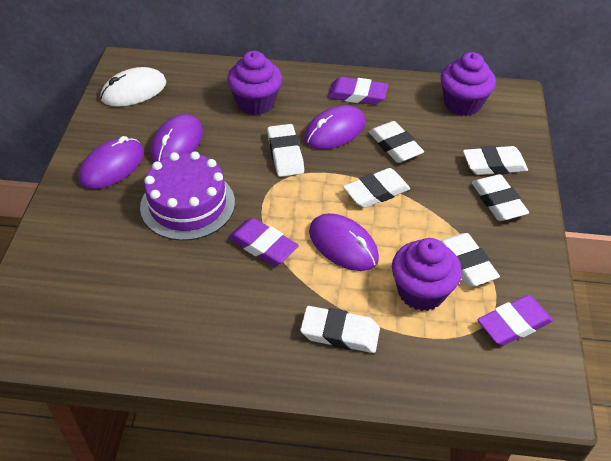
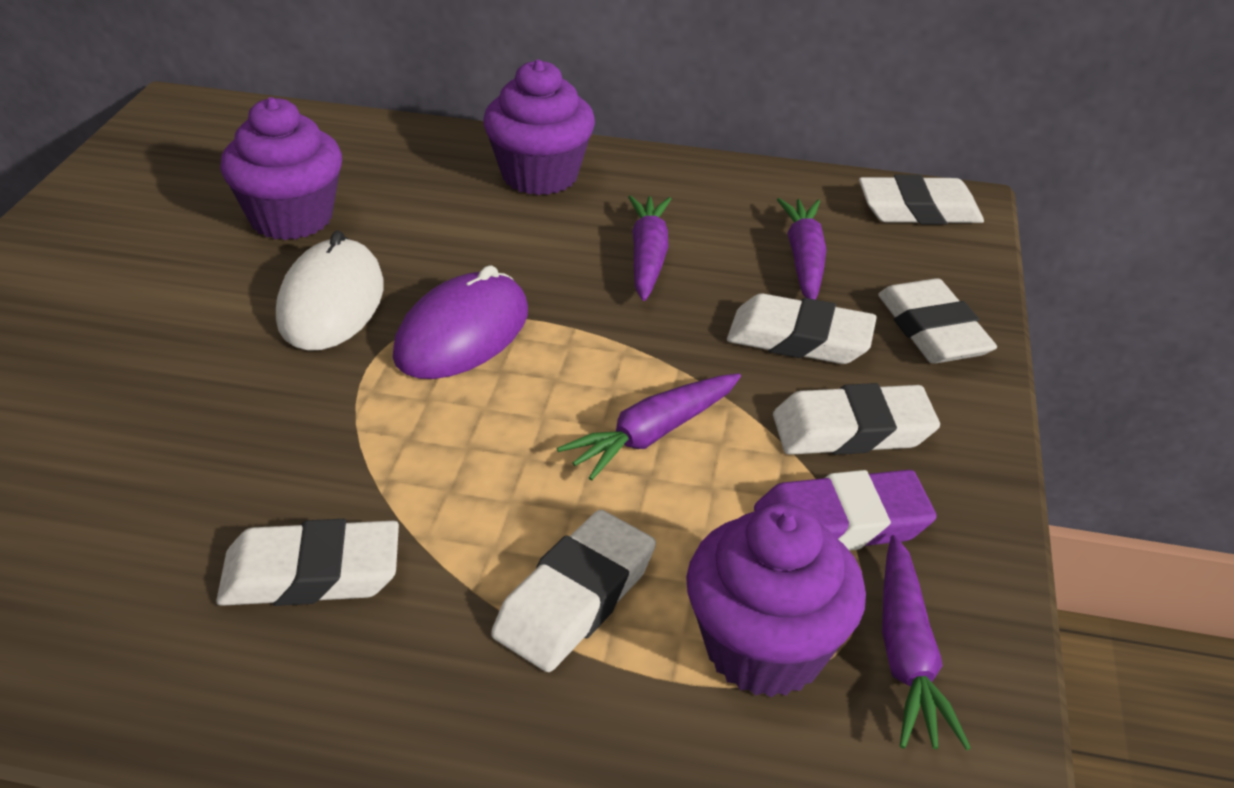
purple cake: 1 -> 0
purple carrot: 0 -> 4
purple eraser: 3 -> 1
purple mouse: 4 -> 1
white eraser: 7 -> 6

